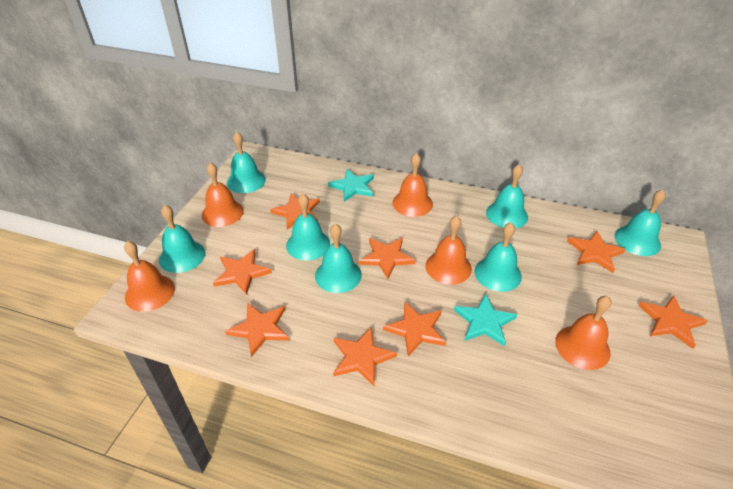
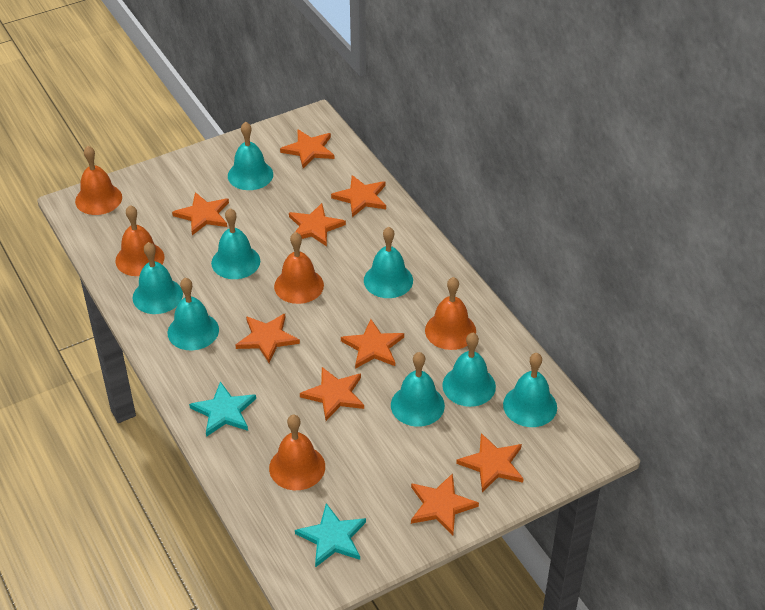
orange star: 8 -> 9
turquoise bell: 7 -> 8

